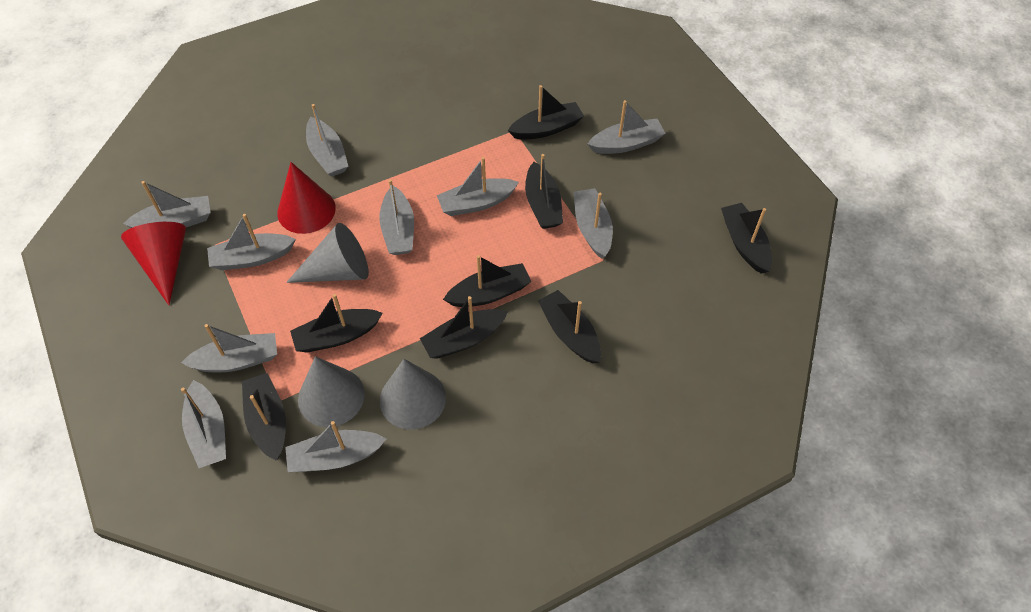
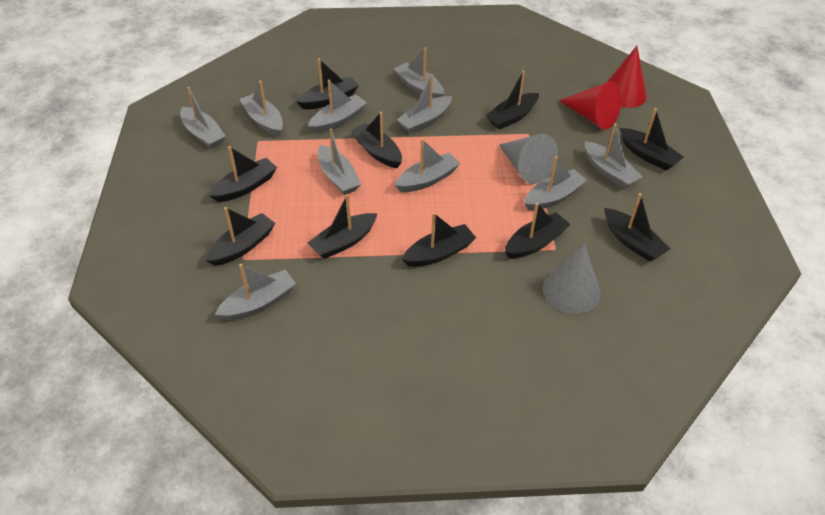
black boat: 8 -> 10
grey cone: 3 -> 2

